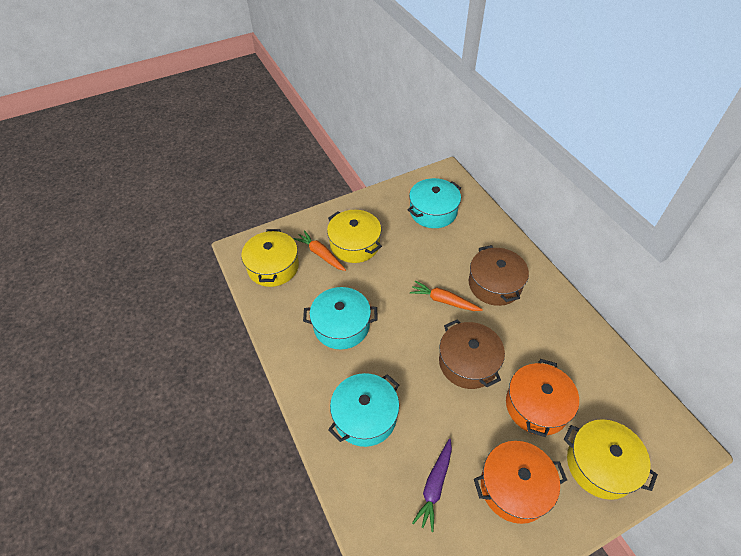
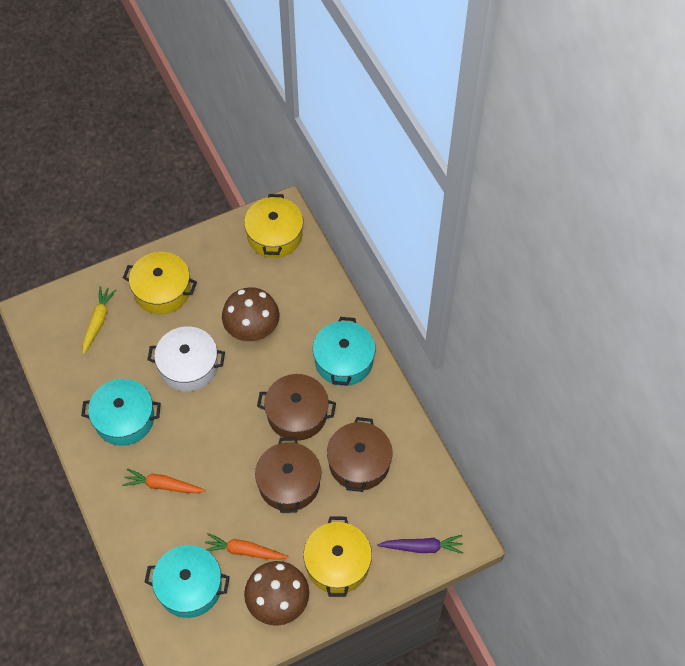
brown mushroom: 0 -> 2
brown pot: 2 -> 3
orange pot: 2 -> 0
white pot: 0 -> 1
yellow carrot: 0 -> 1

